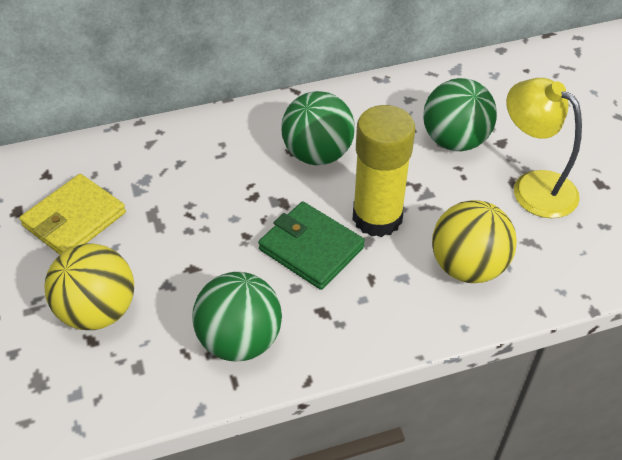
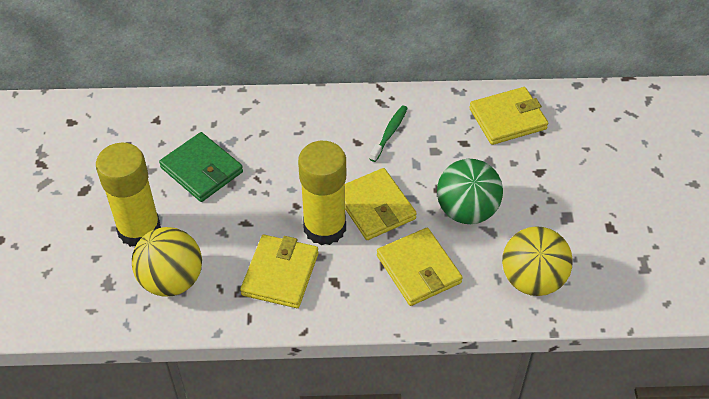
green ball: 3 -> 1
green toothbrush: 0 -> 1
yellow glue stick: 1 -> 2
yellow lamp: 1 -> 0
yellow wallet: 1 -> 4

